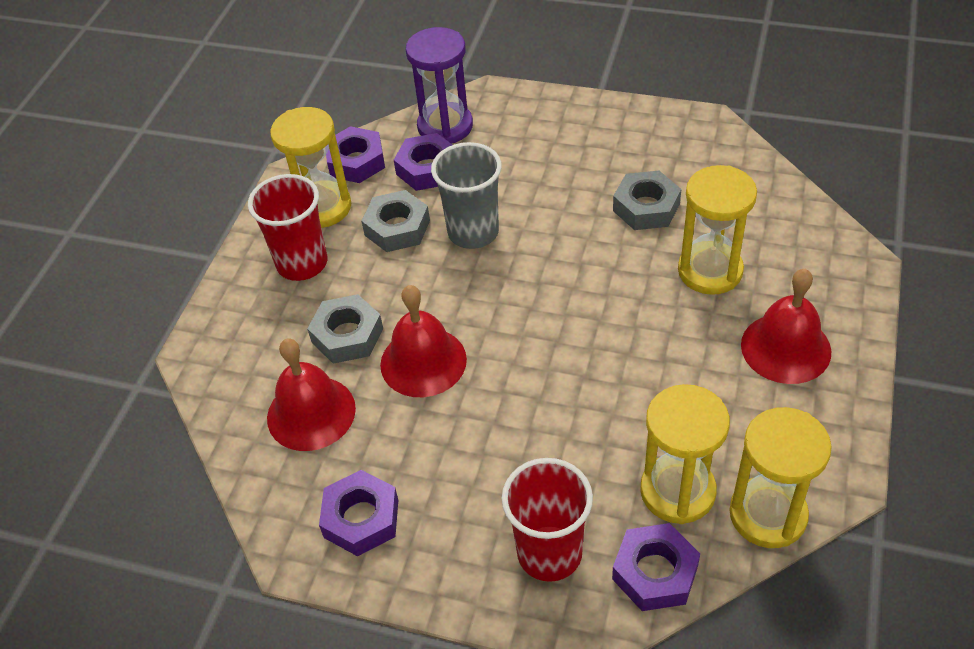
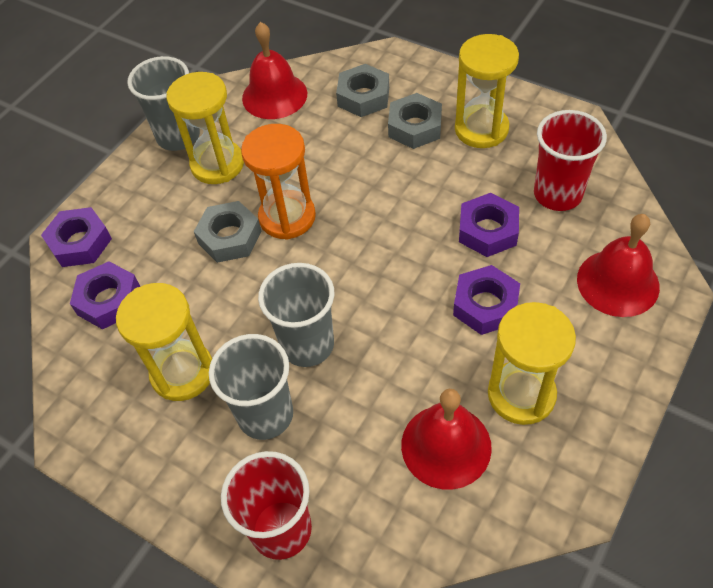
grey cup: 1 -> 3
orange hourglass: 0 -> 1
purple hourglass: 1 -> 0

